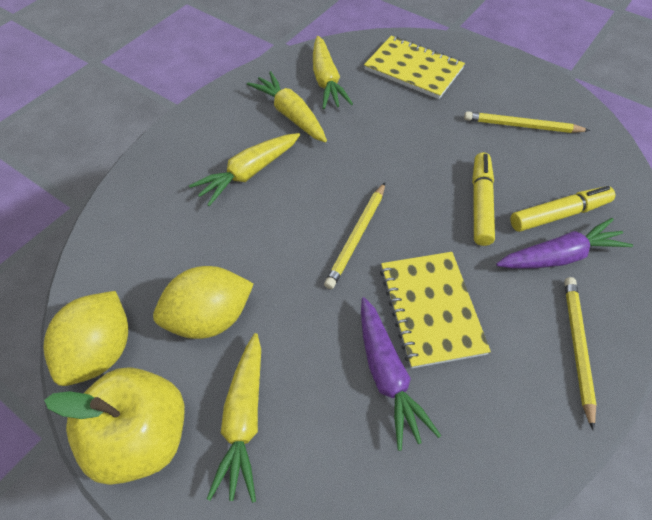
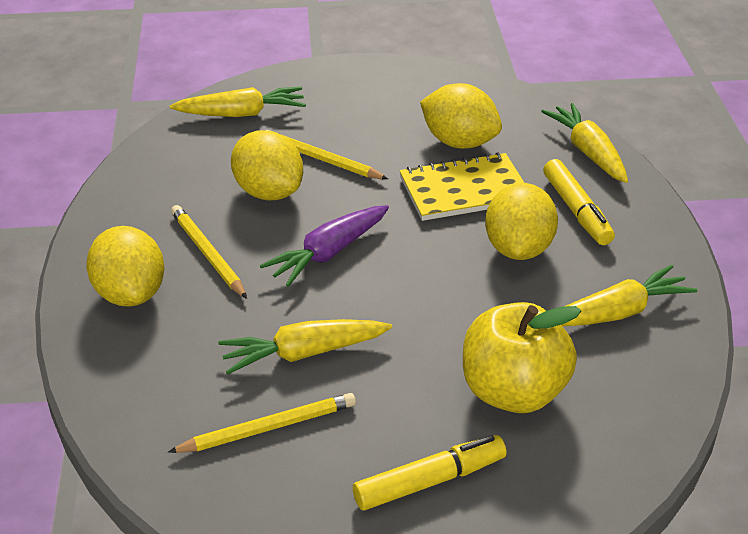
purple carrot: 2 -> 1
yellow lemon: 2 -> 4
yellow notebook: 2 -> 1

